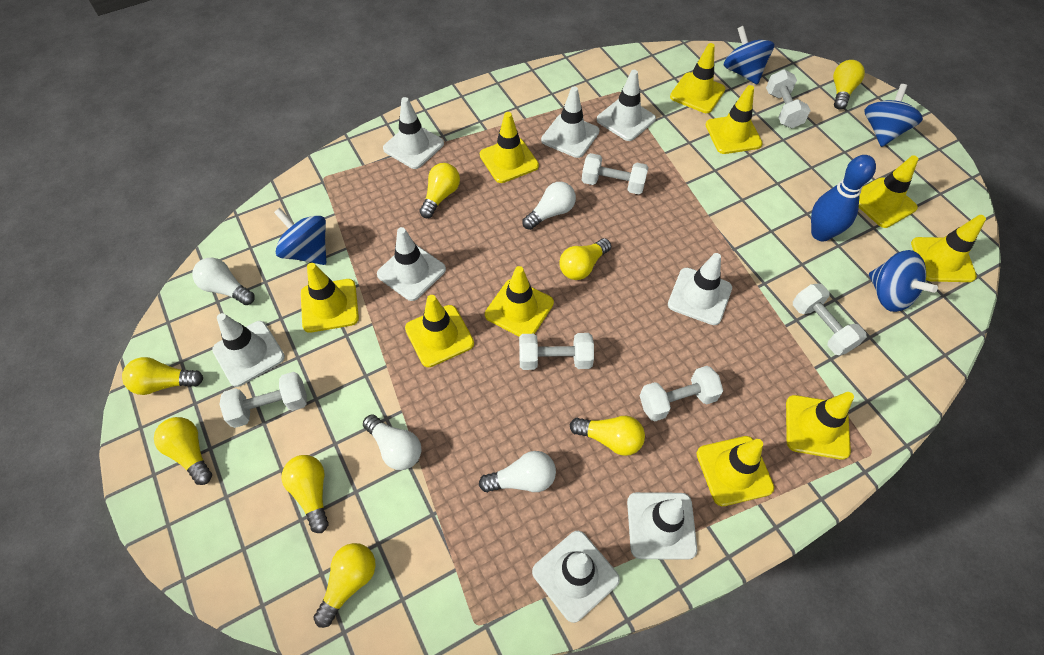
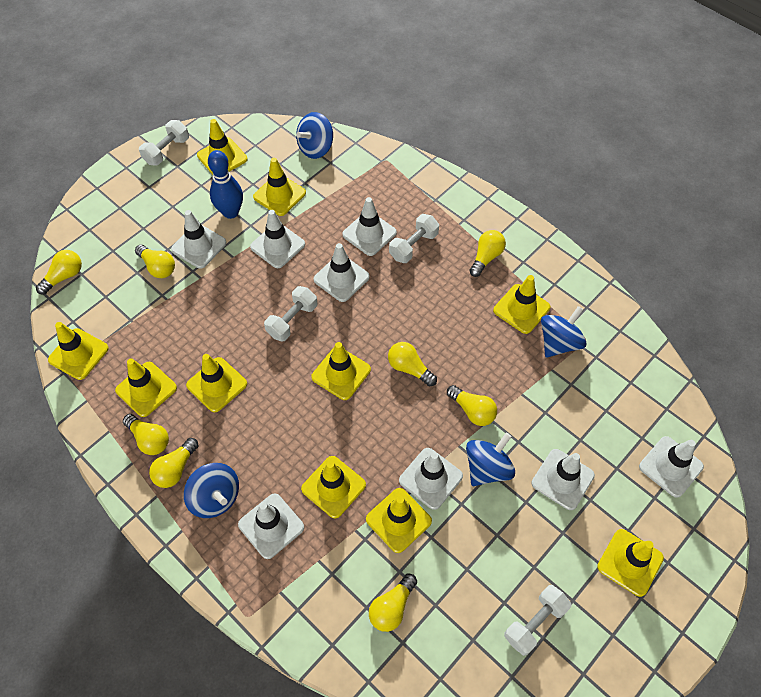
white dumbbell: 6 -> 4
white light bulb: 4 -> 0

